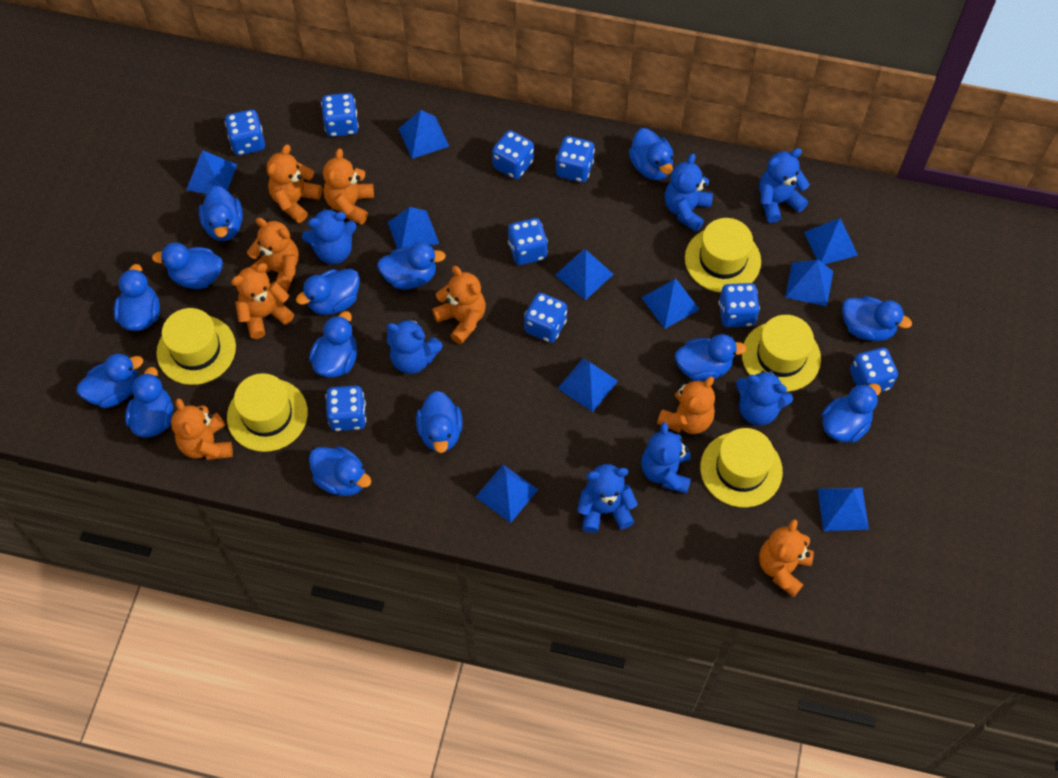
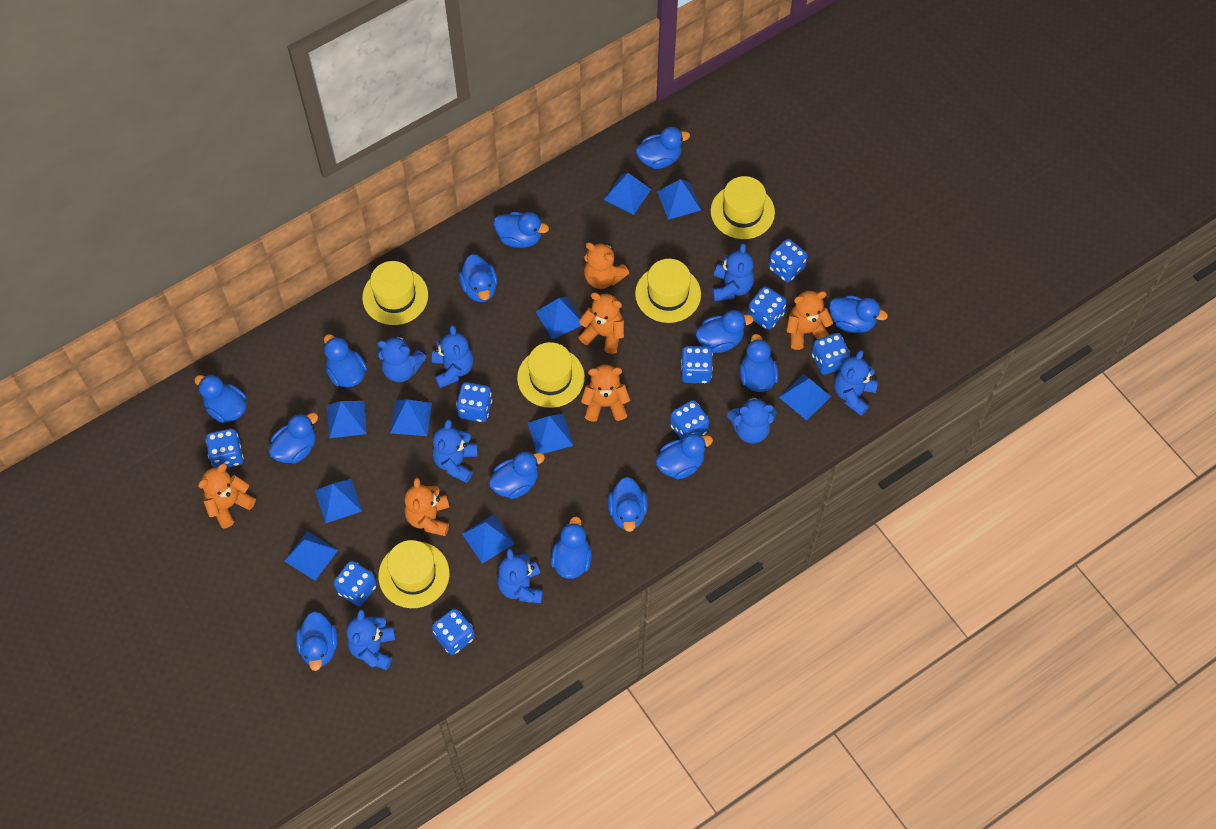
blue teddy bear: 7 -> 8
orange teddy bear: 8 -> 6

